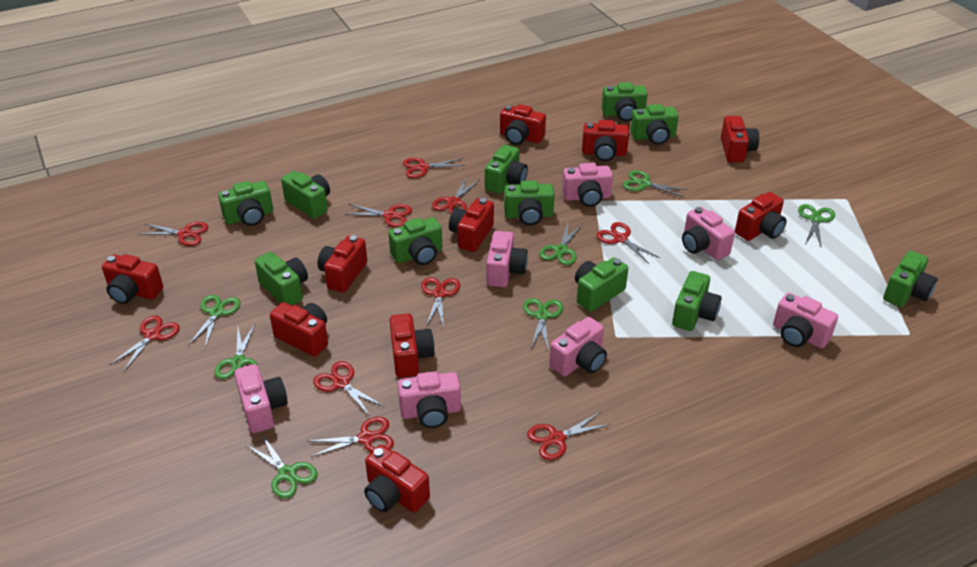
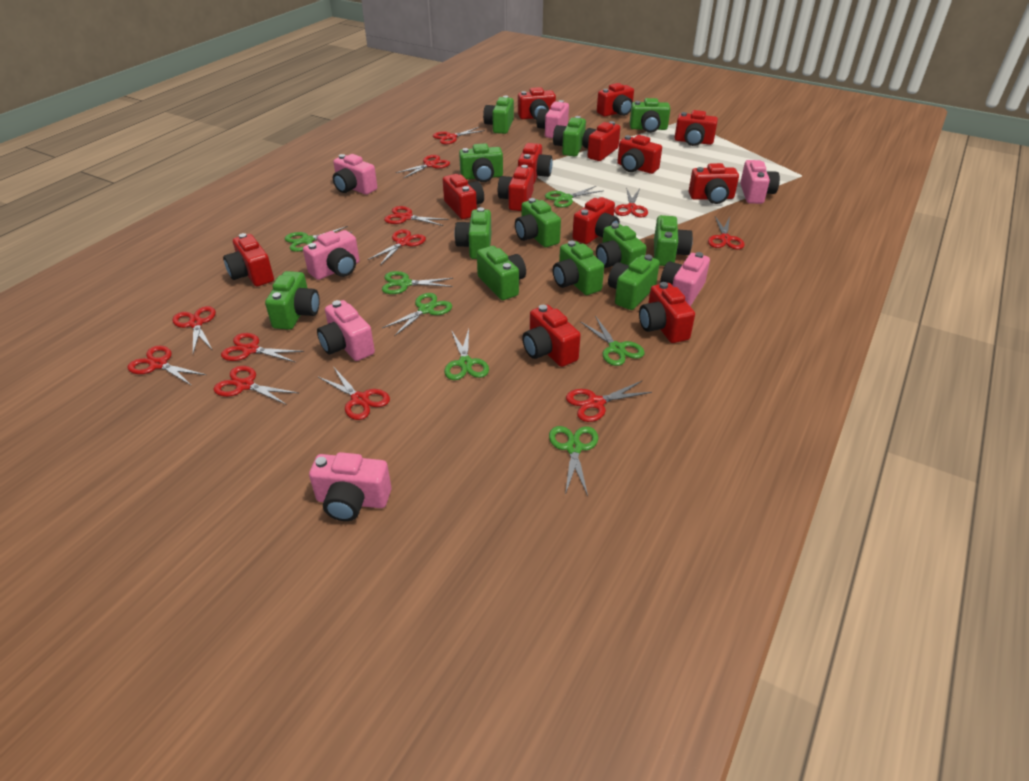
green camera: 11 -> 12
red camera: 10 -> 13
red scissors: 10 -> 12

